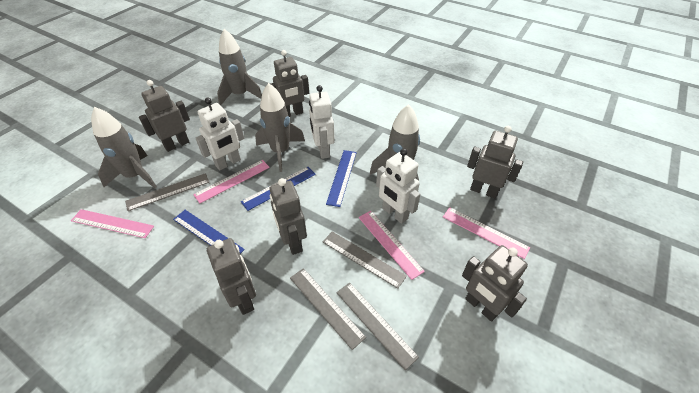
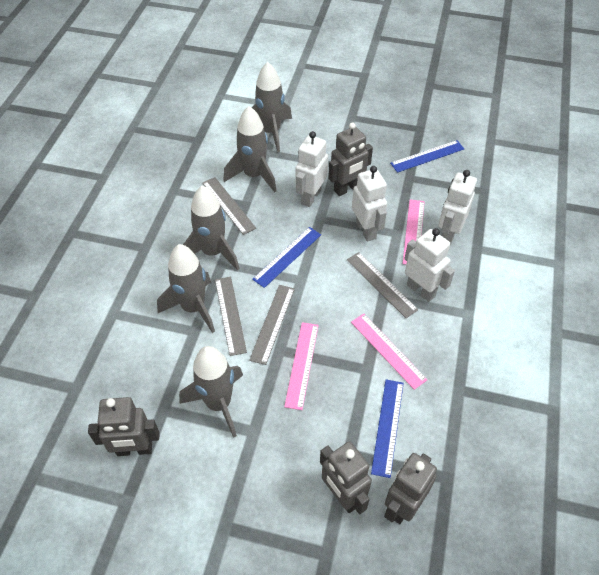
grey robot: 6 -> 4
grey rocket: 4 -> 5
pink ruler: 4 -> 3
white robot: 3 -> 4

